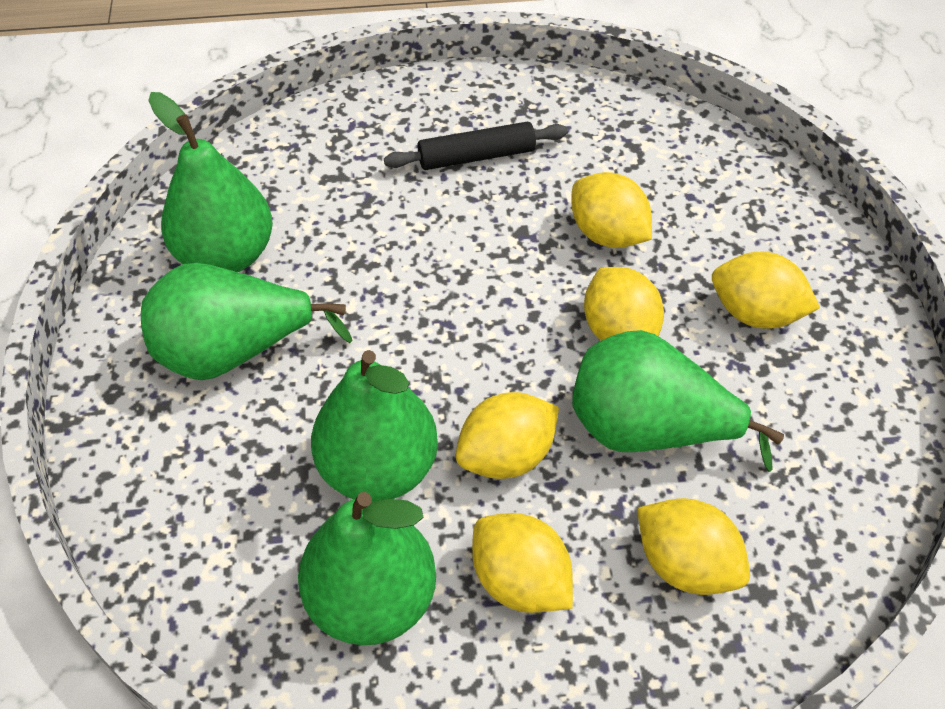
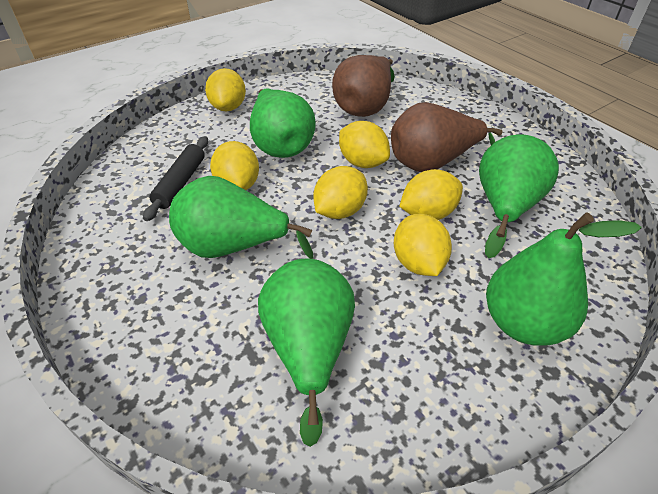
brown pear: 0 -> 2

